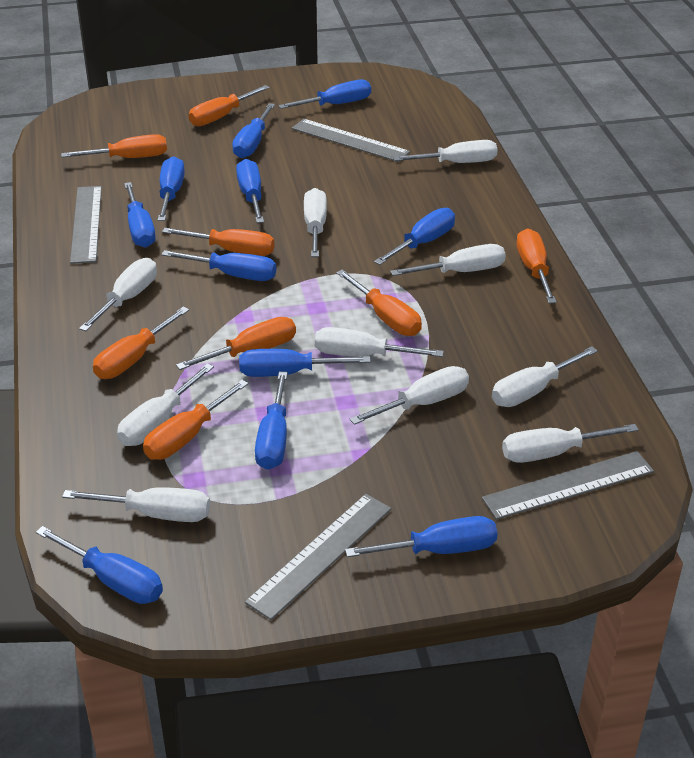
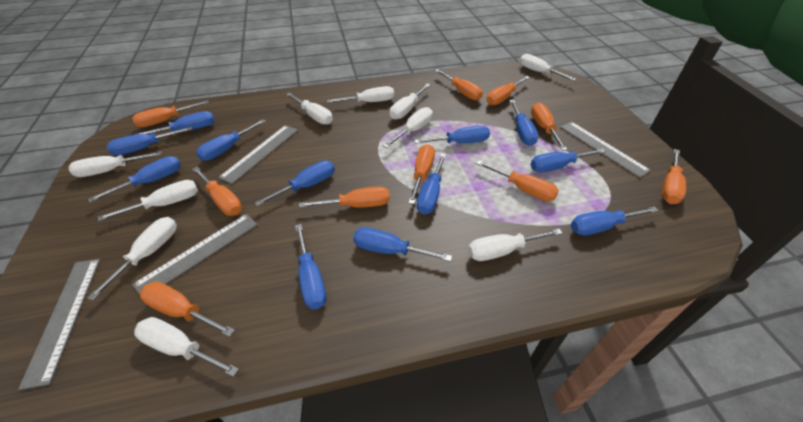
blue screwdriver: 11 -> 12
orange screwdriver: 8 -> 10

